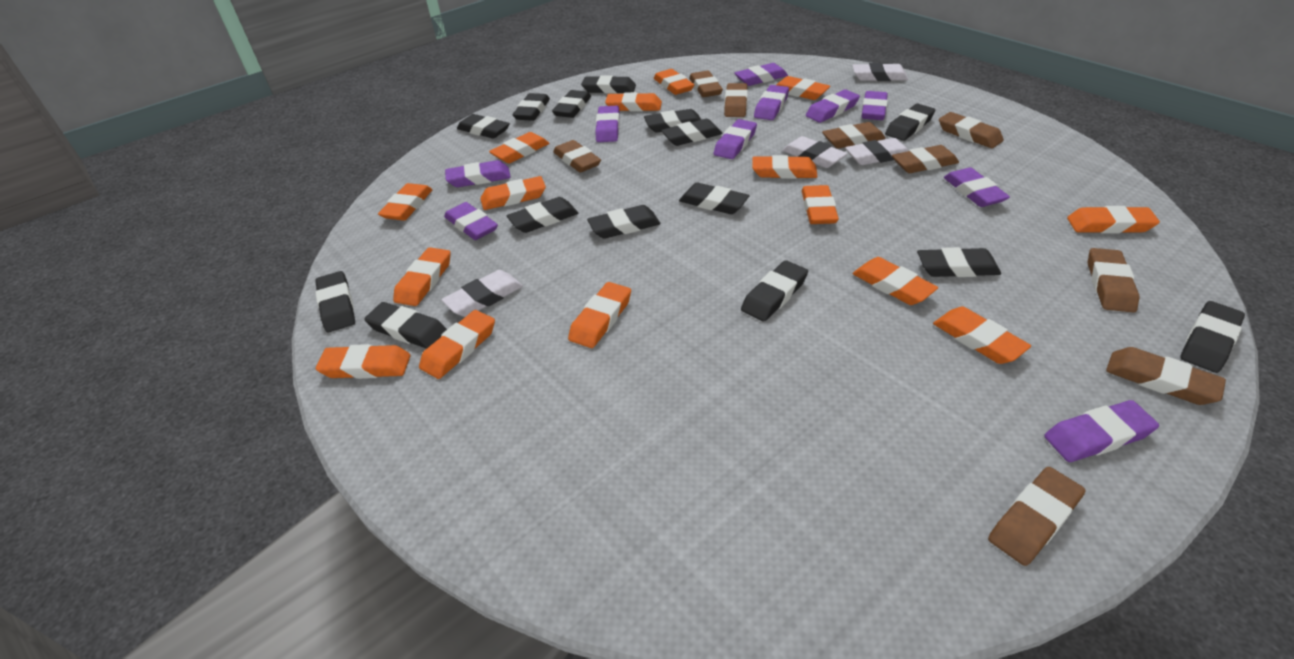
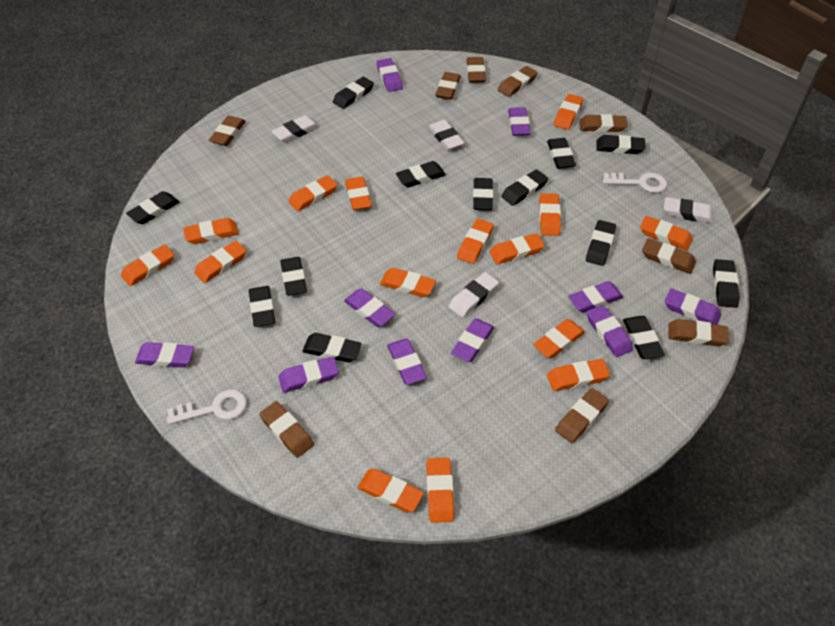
black eraser: 15 -> 13
white key: 0 -> 2

